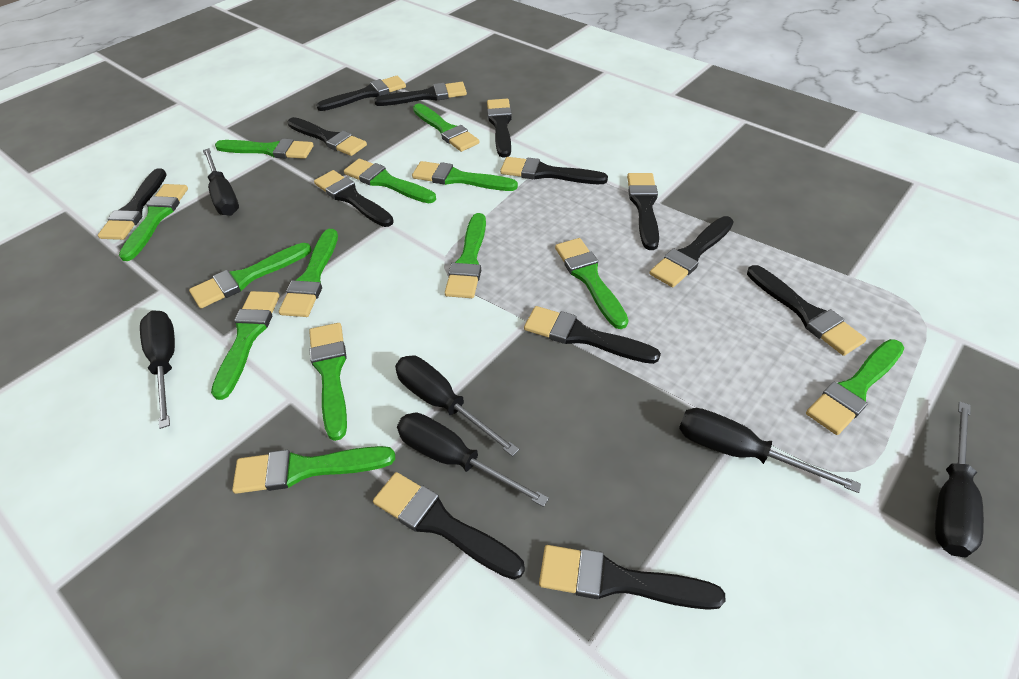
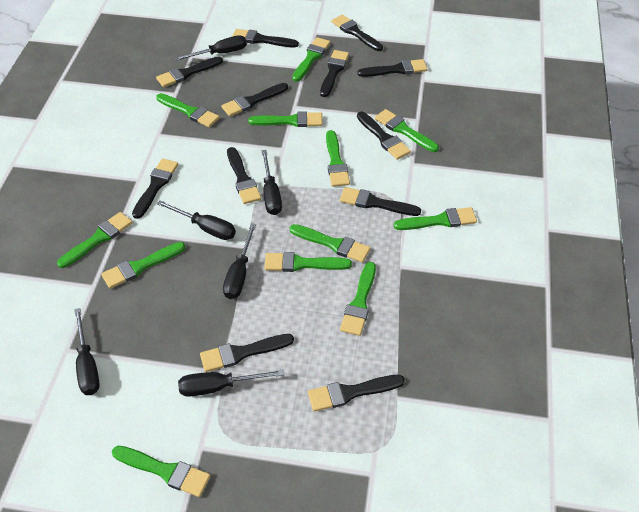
black brush: 13 -> 12
green brush: 13 -> 12

